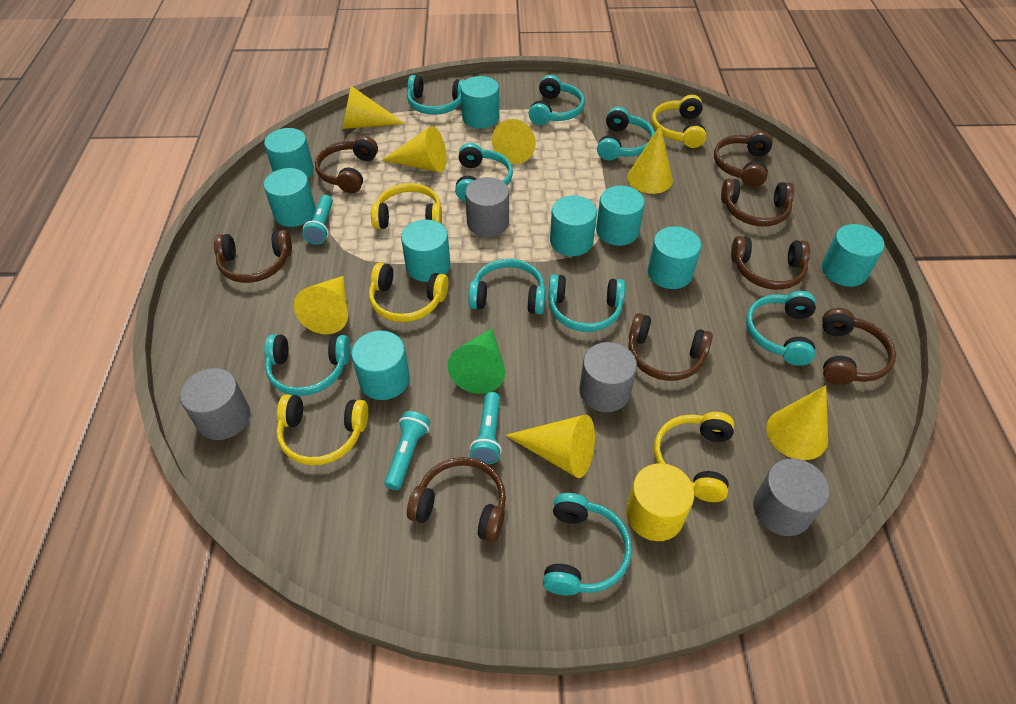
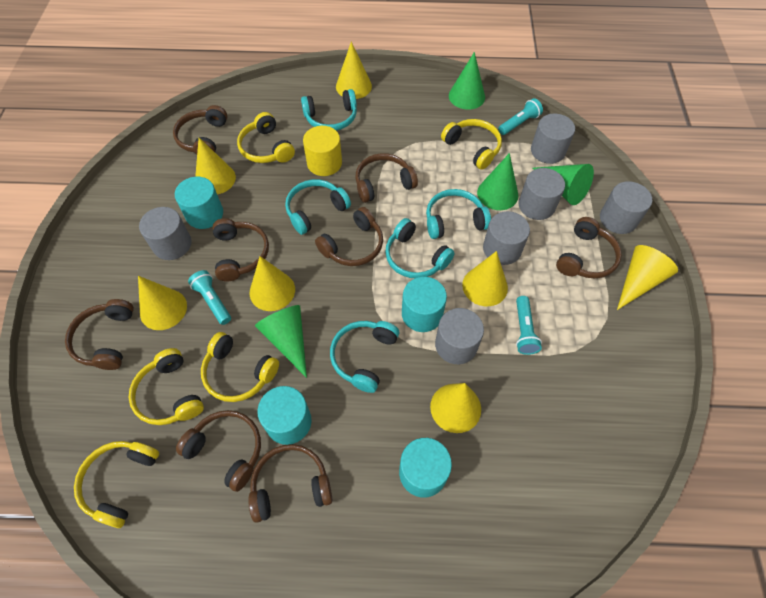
green cone: 1 -> 4
grey cylinder: 4 -> 6
turquoise cylinder: 9 -> 4
turquoise headphones: 9 -> 5

